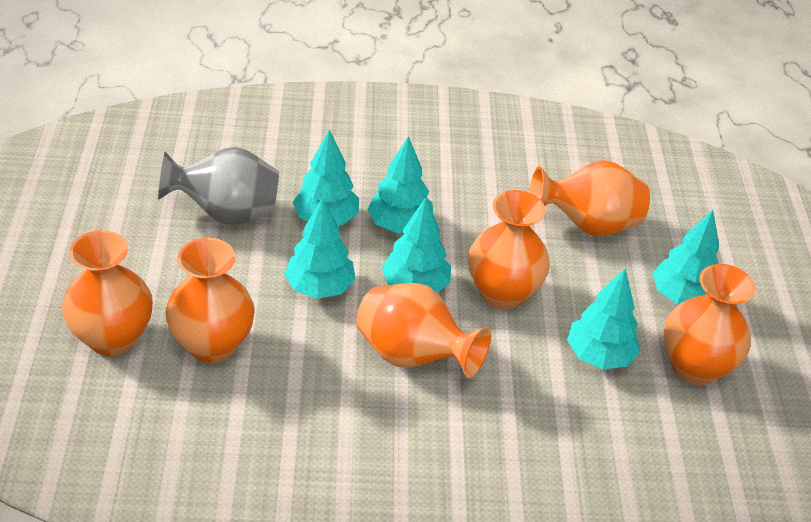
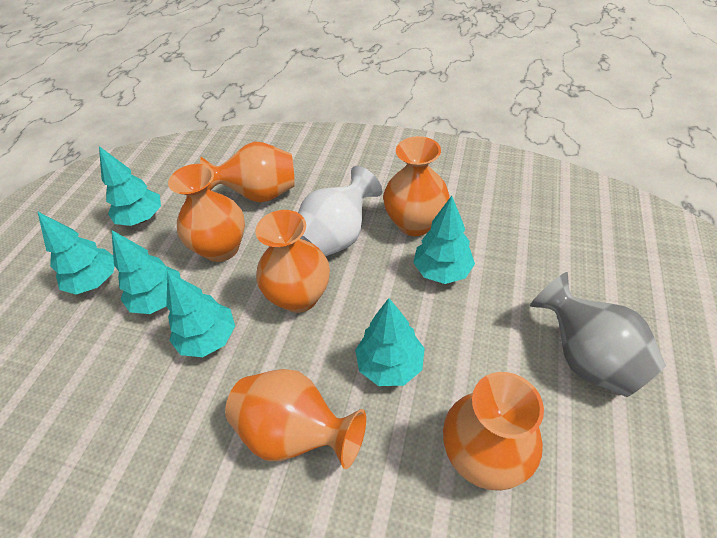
white vase: 0 -> 1

